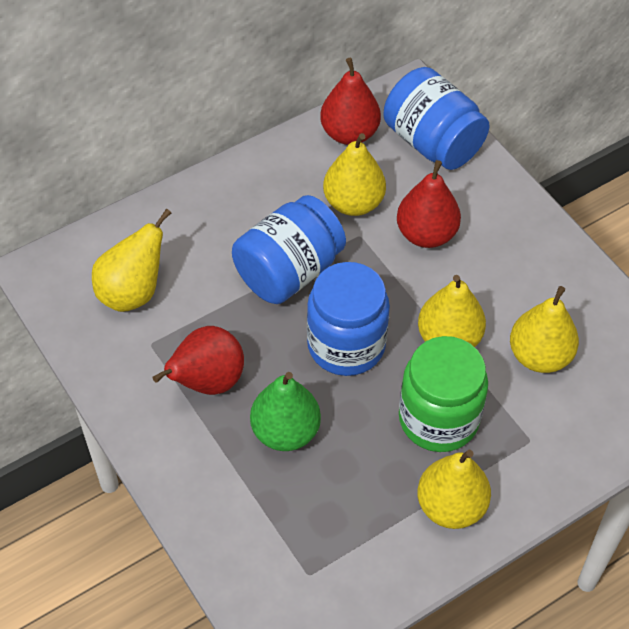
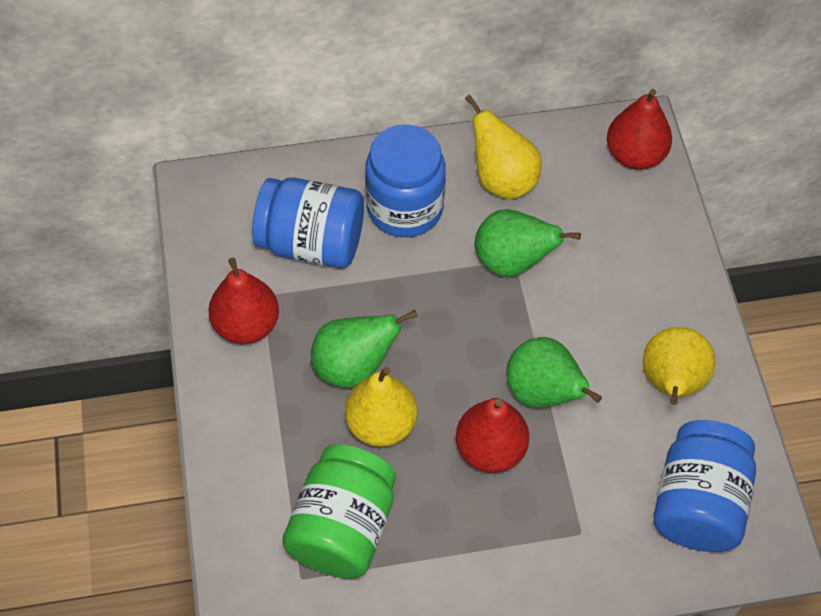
green pear: 1 -> 3
yellow pear: 5 -> 3

